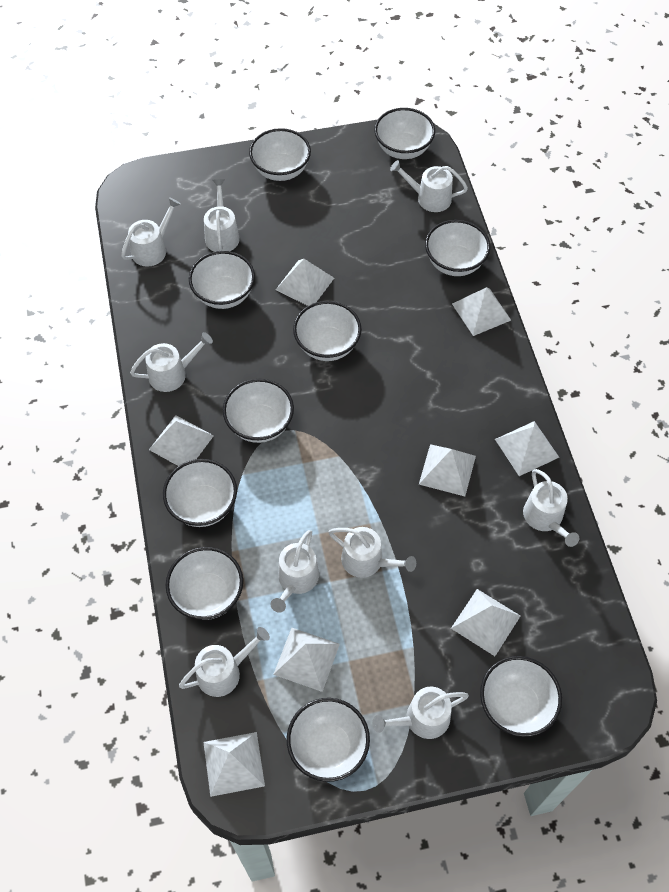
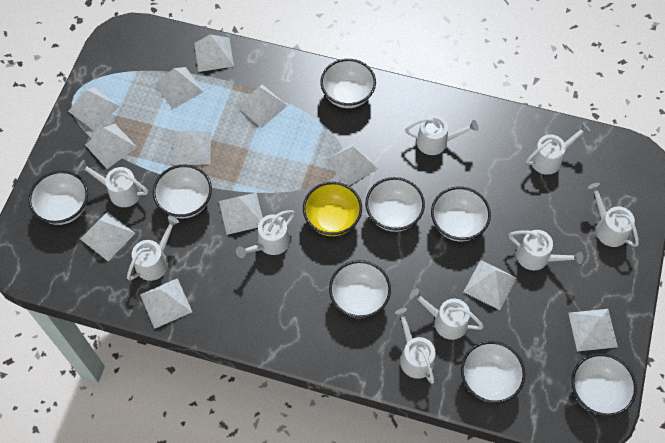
white bowl: 10 -> 8
white pyramid: 8 -> 12
yellow bowl: 0 -> 1

